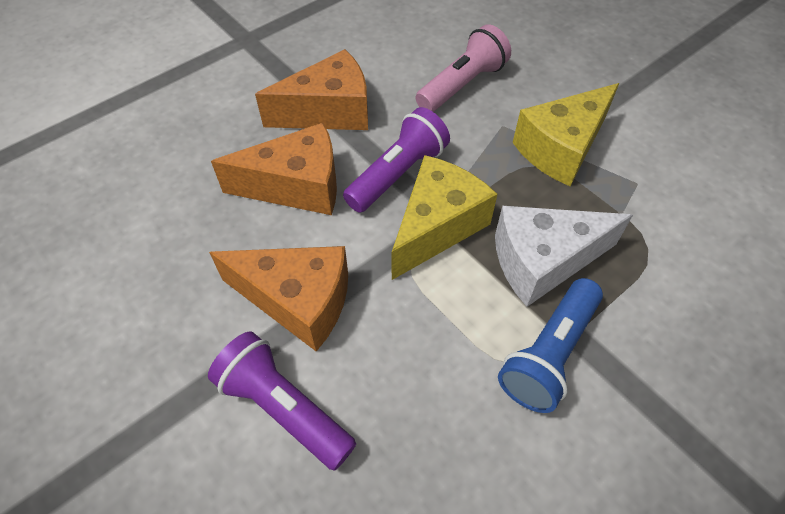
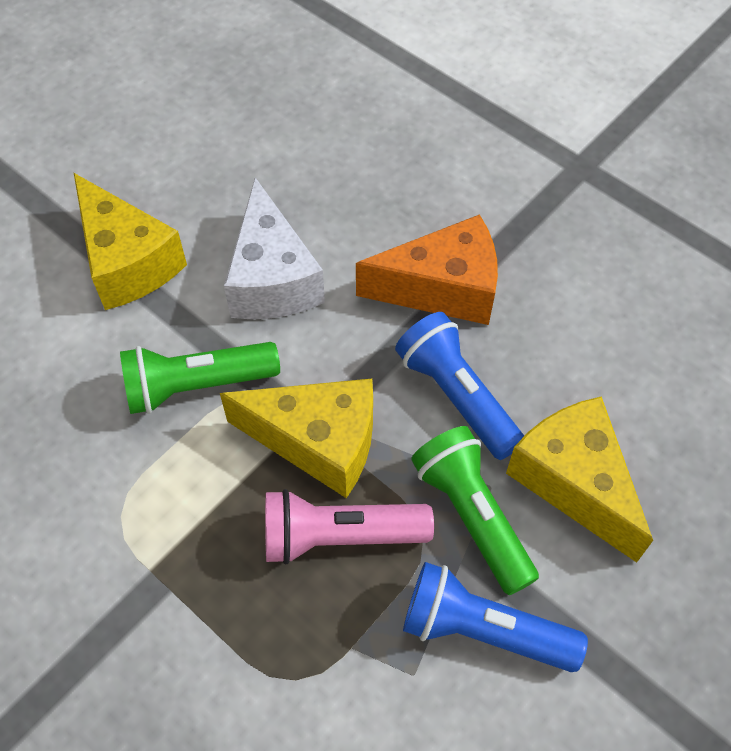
blue flashlight: 1 -> 2
green flashlight: 0 -> 2
orange cheese: 3 -> 1
purple flashlight: 2 -> 0
yellow cheese: 2 -> 3

